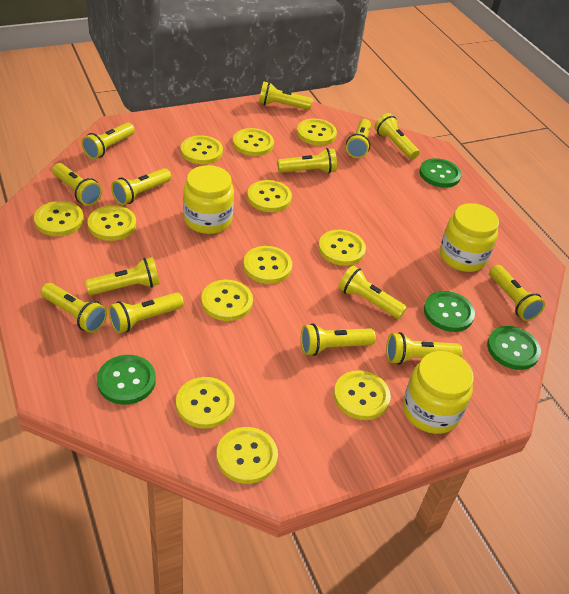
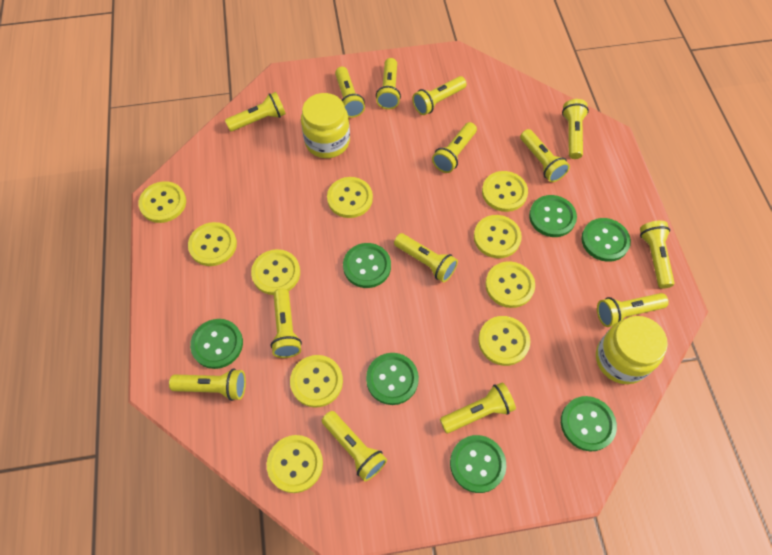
green button: 4 -> 7
yellow button: 12 -> 10
yellow jar: 3 -> 2

